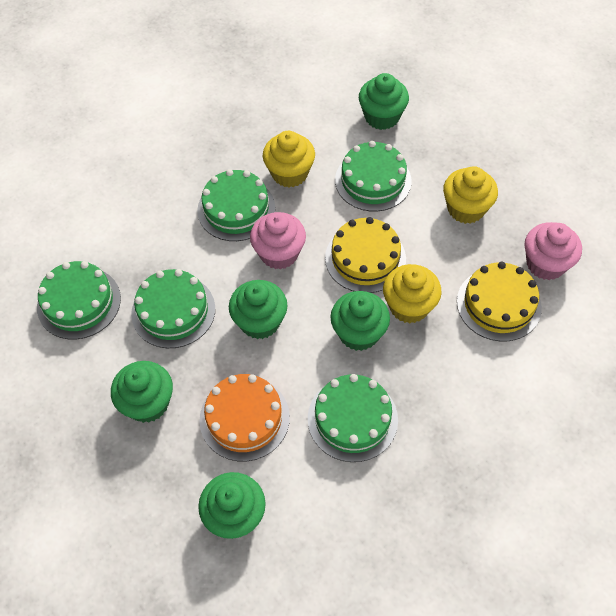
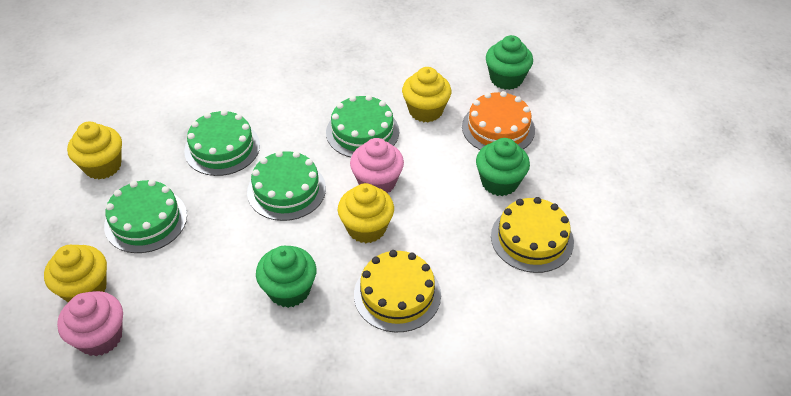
green cake: 5 -> 4
green cupcake: 5 -> 3
yellow cupcake: 3 -> 4

